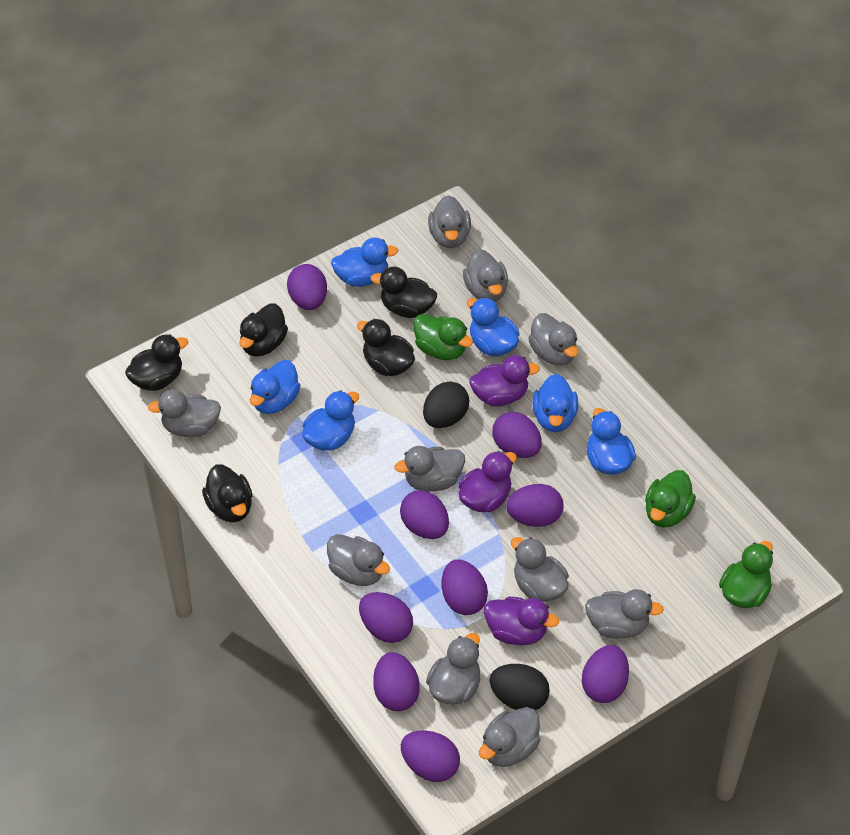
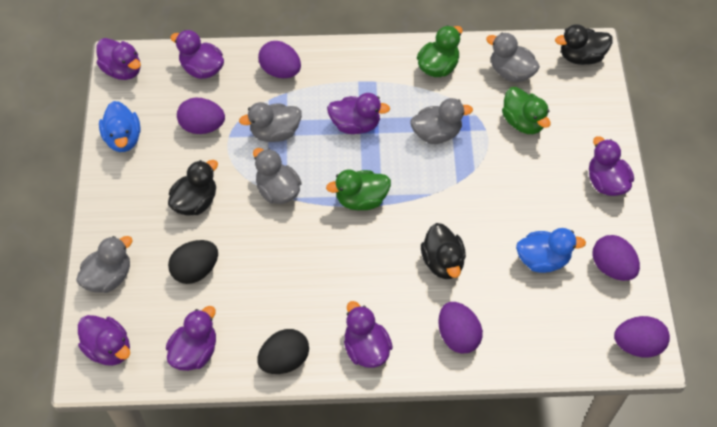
black duck: 5 -> 3
blue duck: 6 -> 2
grey duck: 10 -> 5
purple duck: 3 -> 7
purple egg: 9 -> 5

